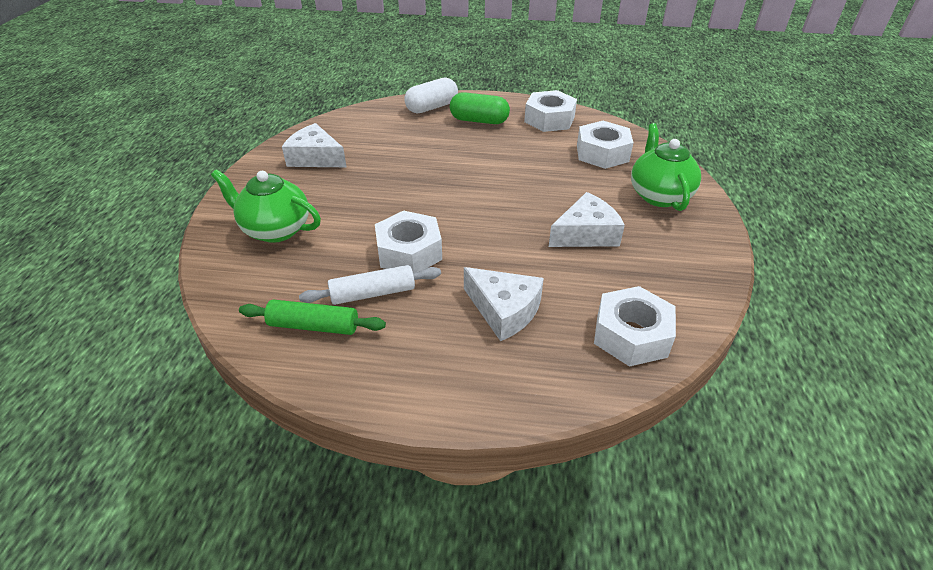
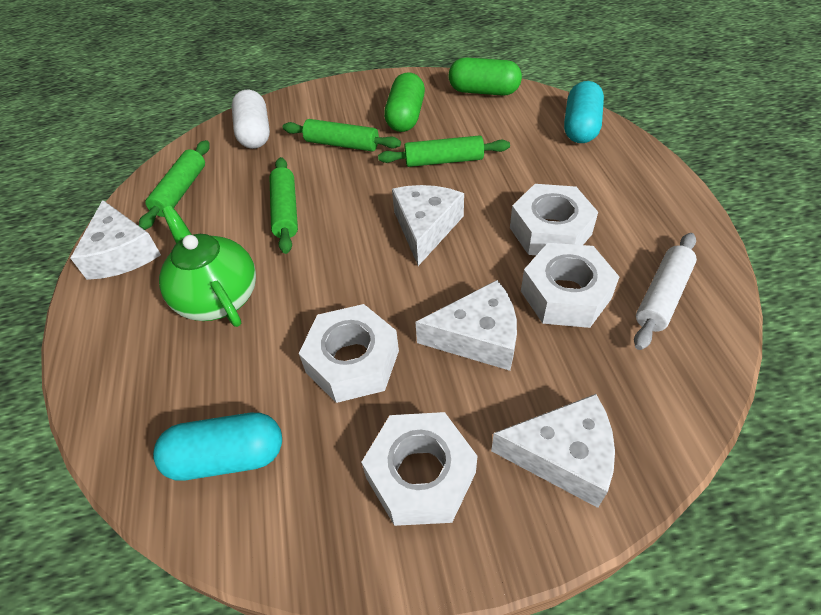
green capsule: 1 -> 2
green rolling pin: 1 -> 4
green teapot: 2 -> 1
turquoise capsule: 0 -> 2
white cheese: 3 -> 4

